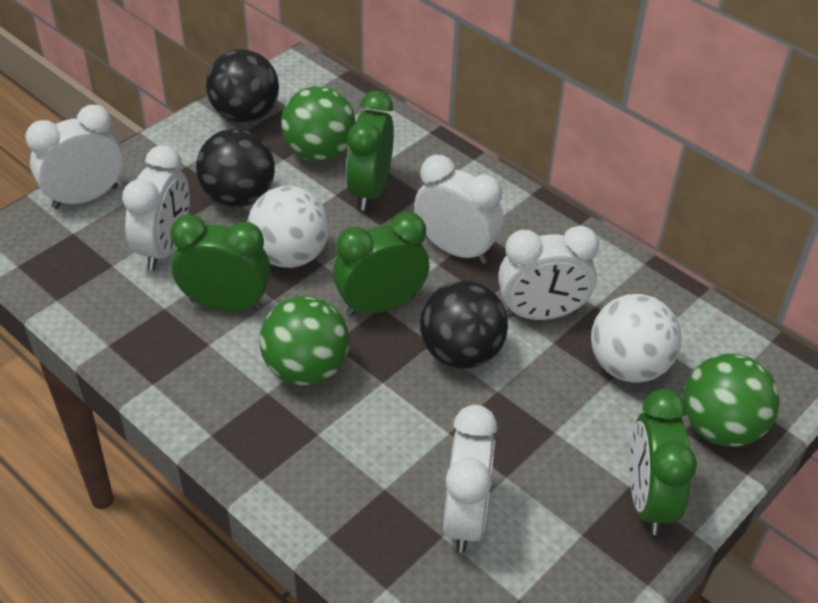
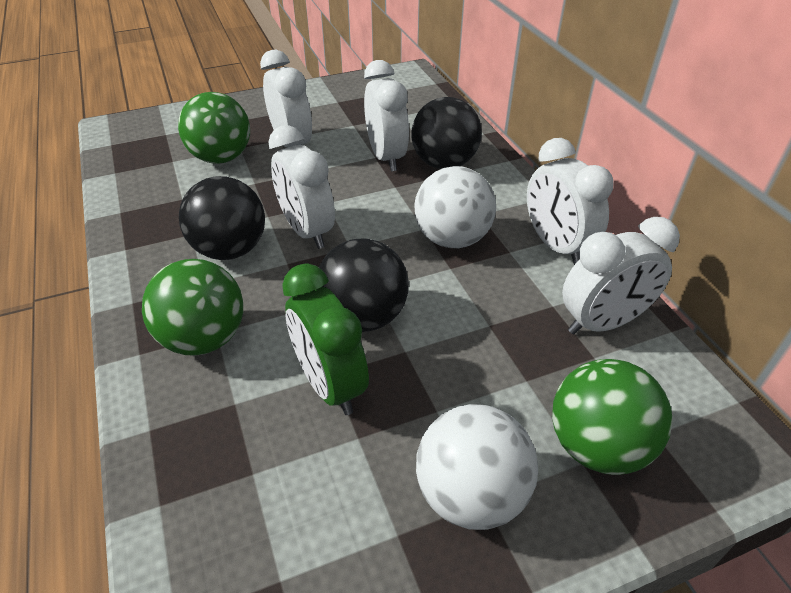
green clock: 4 -> 1

